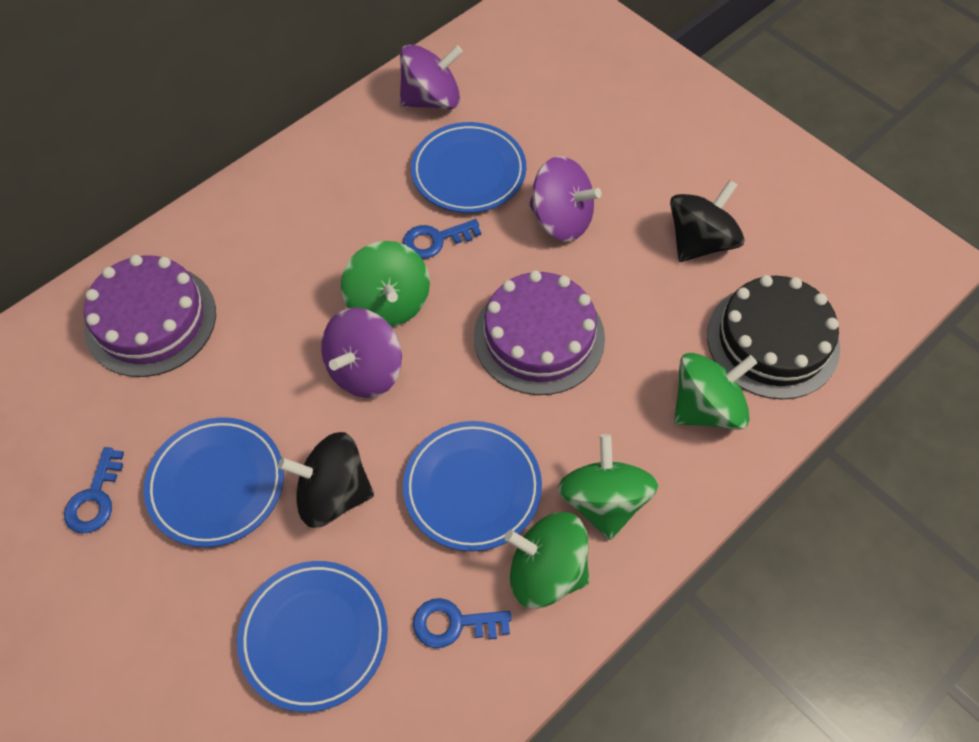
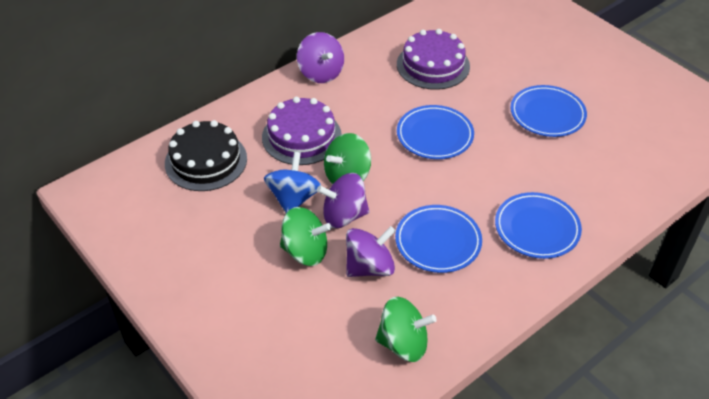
black spinning top: 2 -> 0
blue key: 3 -> 0
blue spinning top: 0 -> 1
green spinning top: 4 -> 3

